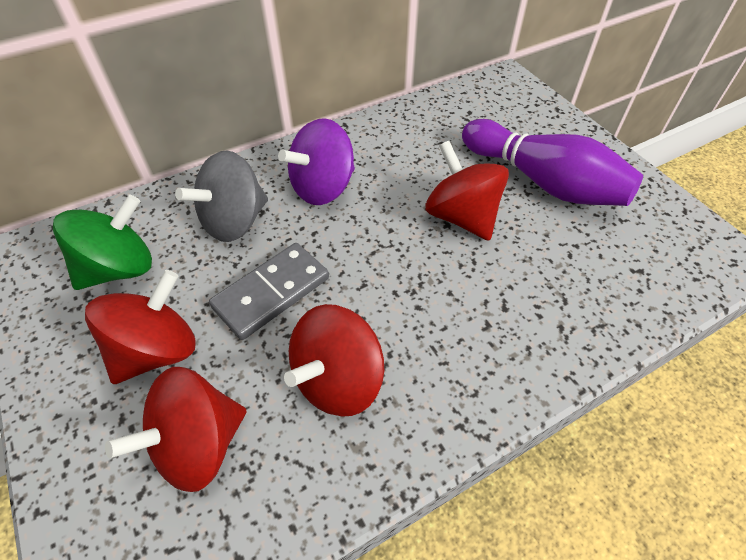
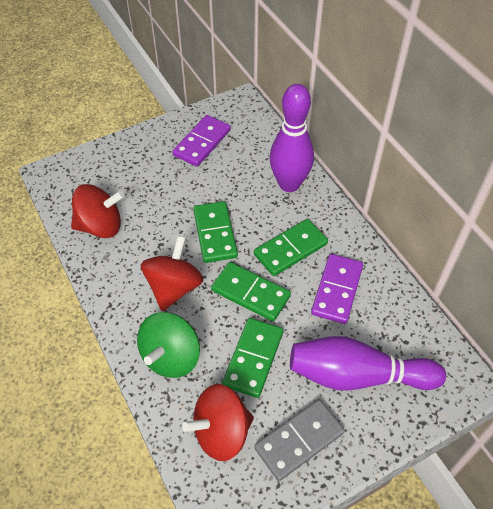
green domino: 0 -> 4
grey spinning top: 1 -> 0
purple bowling pin: 1 -> 2
purple domino: 0 -> 2
purple spinning top: 1 -> 0
red spinning top: 4 -> 3

